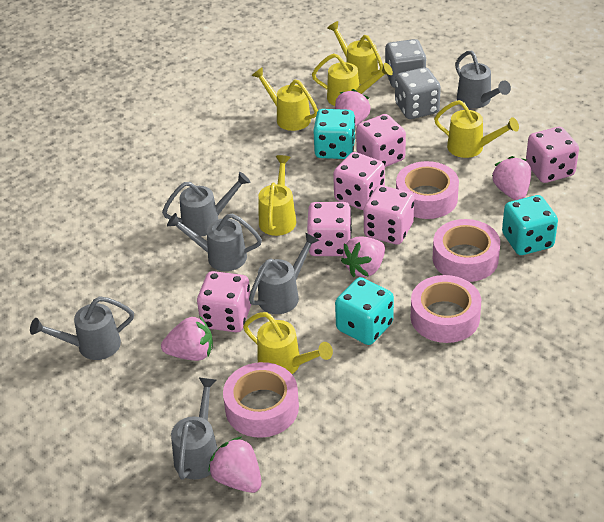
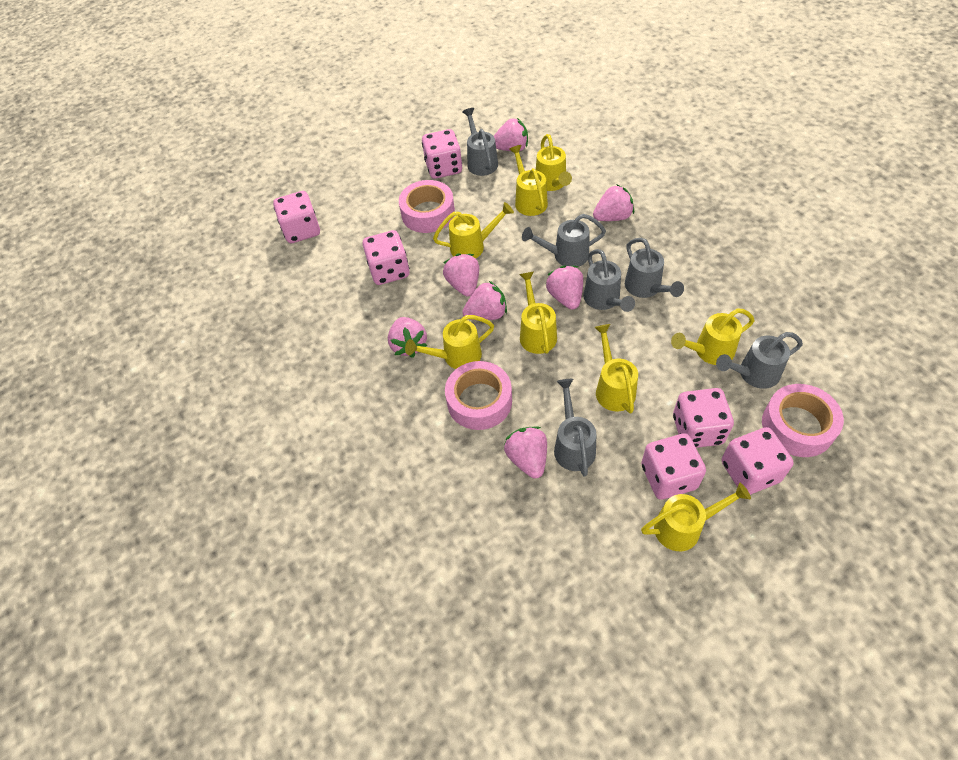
grey dice: 2 -> 0
pink strawberry: 5 -> 7
pink tape: 4 -> 3
turquoise dice: 3 -> 0
yellow watering can: 6 -> 8

